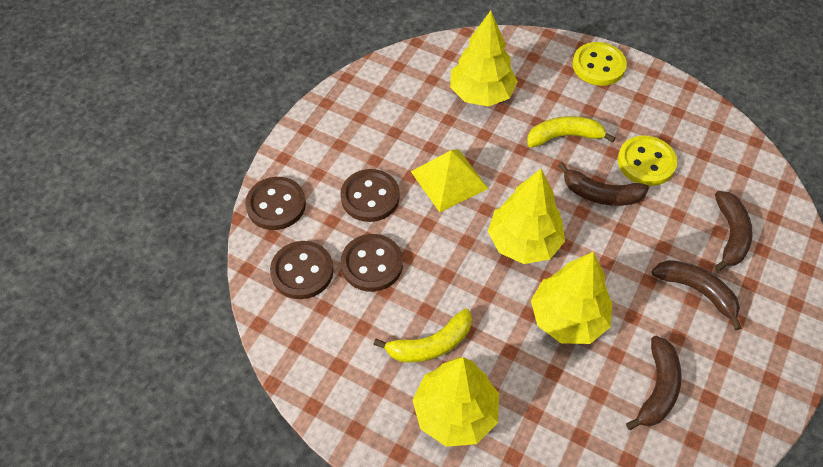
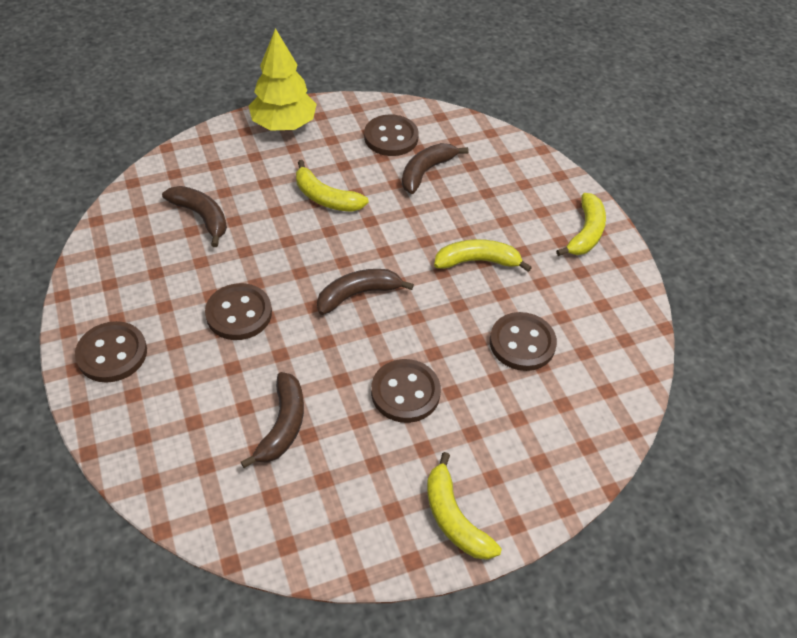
brown button: 4 -> 5
yellow banana: 2 -> 4
yellow button: 2 -> 0
yellow pyramid: 1 -> 0
yellow tree: 4 -> 1

